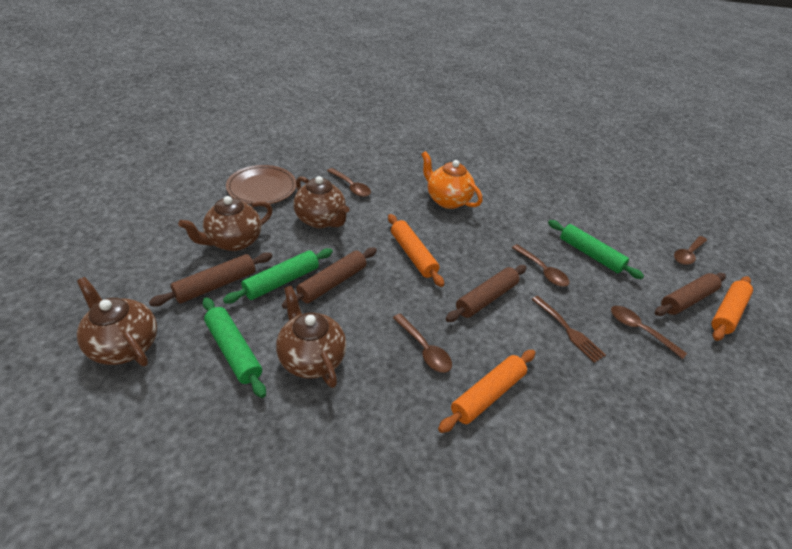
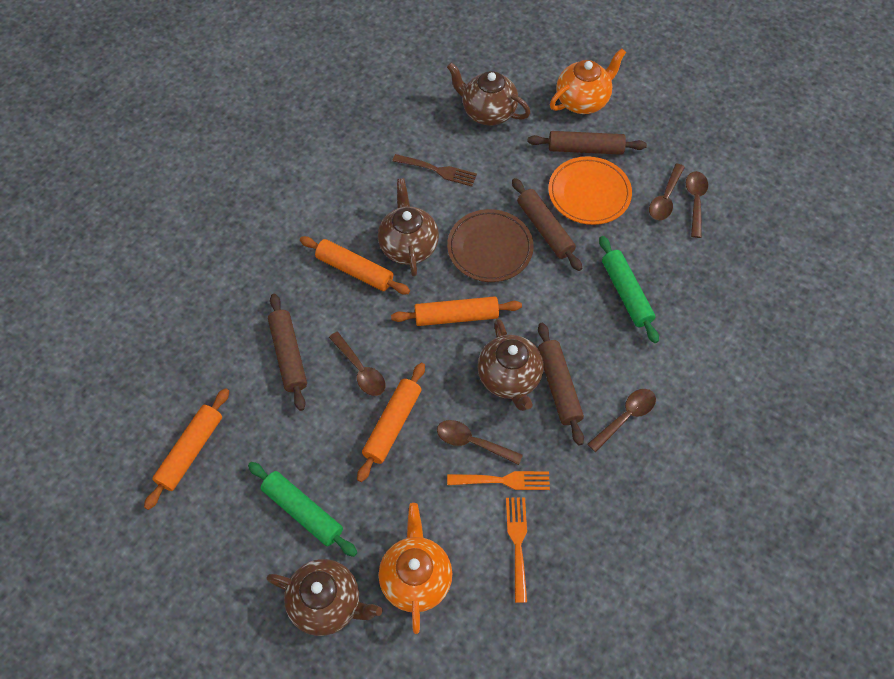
green rolling pin: 3 -> 2
orange fork: 0 -> 2
orange plate: 0 -> 1
orange rolling pin: 3 -> 4
orange teapot: 1 -> 2

